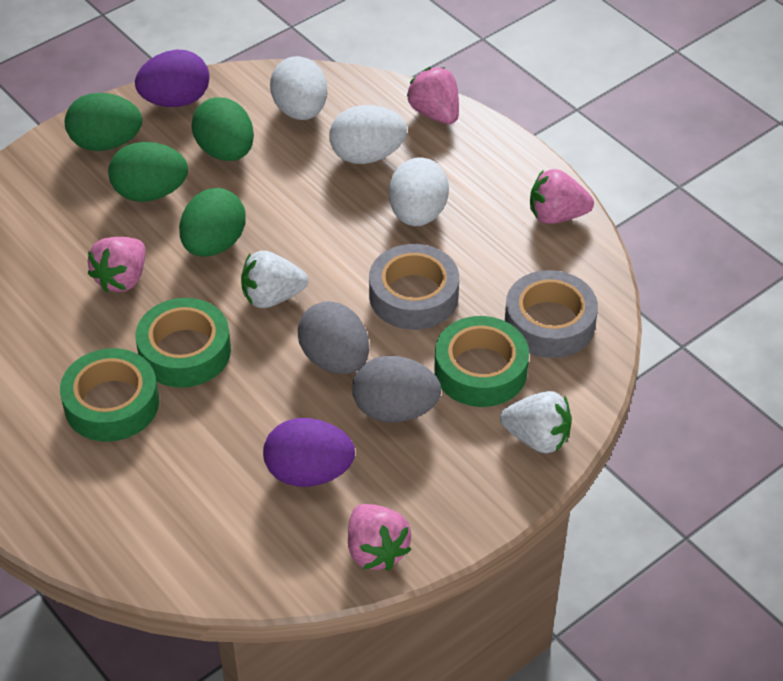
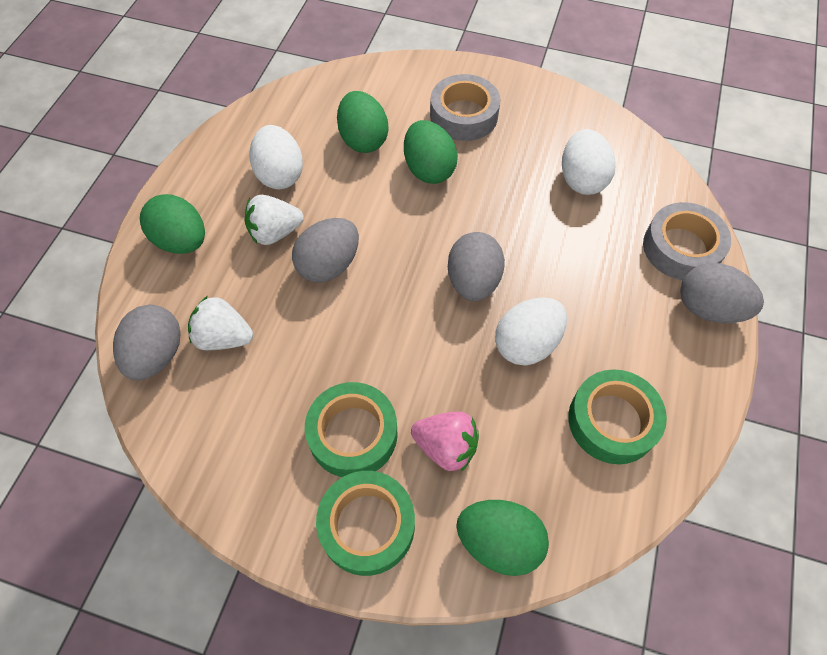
grey egg: 2 -> 4
pink strawberry: 4 -> 1
purple egg: 2 -> 0

